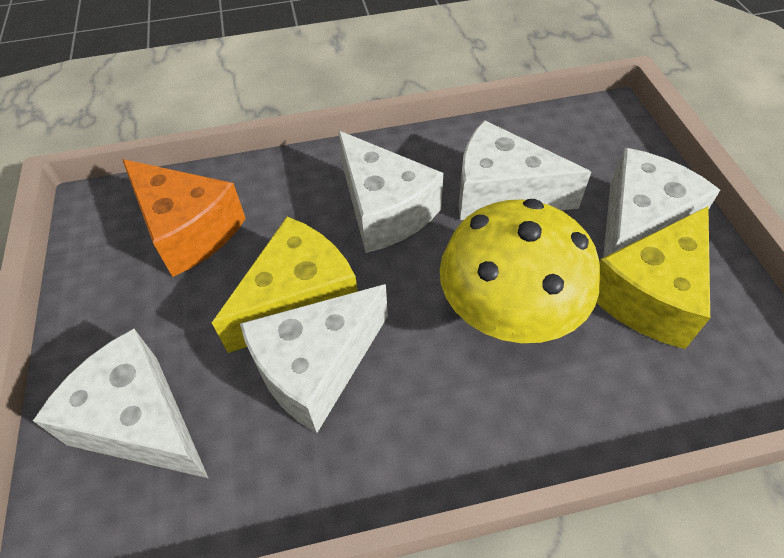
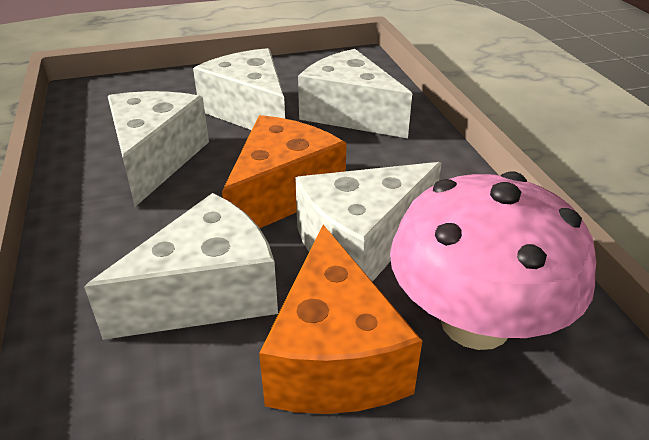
orange cheese: 1 -> 2
pink mushroom: 0 -> 1
yellow cheese: 2 -> 0
yellow mushroom: 1 -> 0

